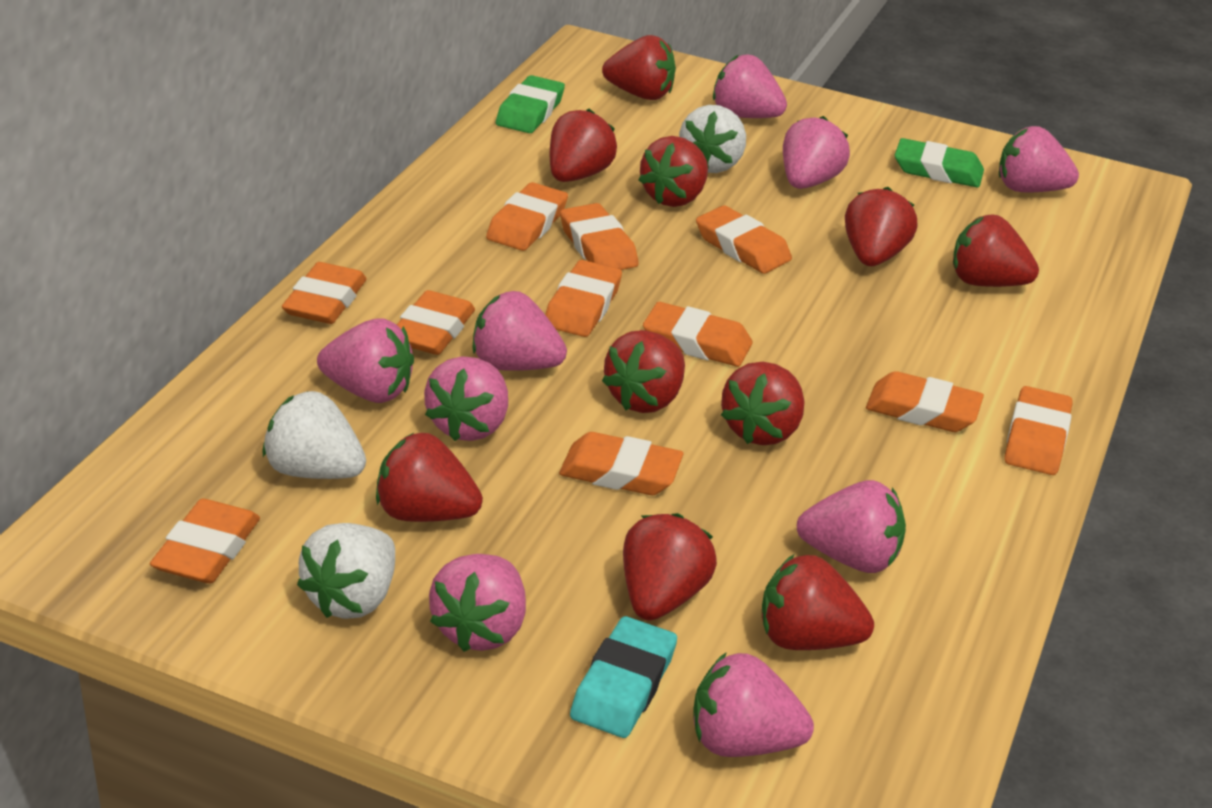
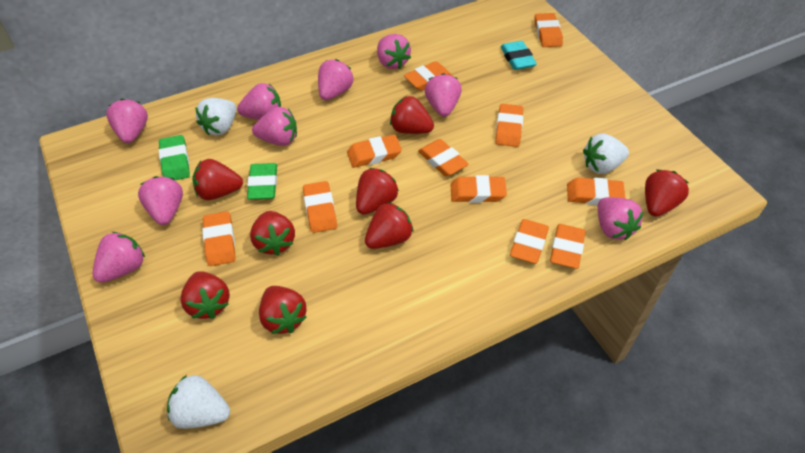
red strawberry: 10 -> 8

